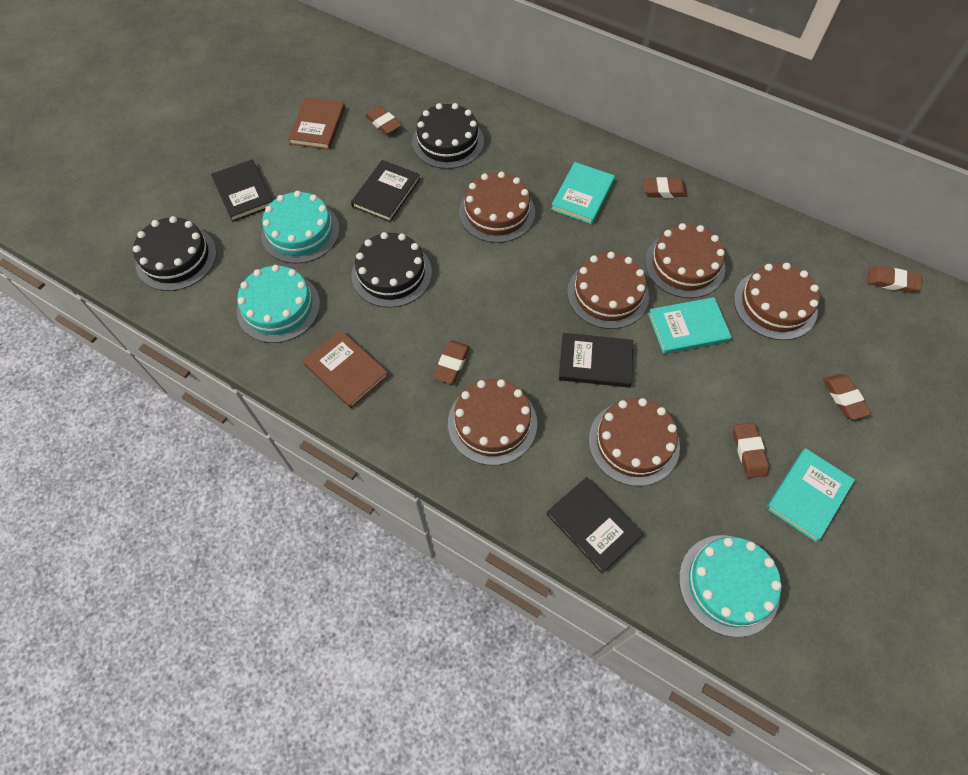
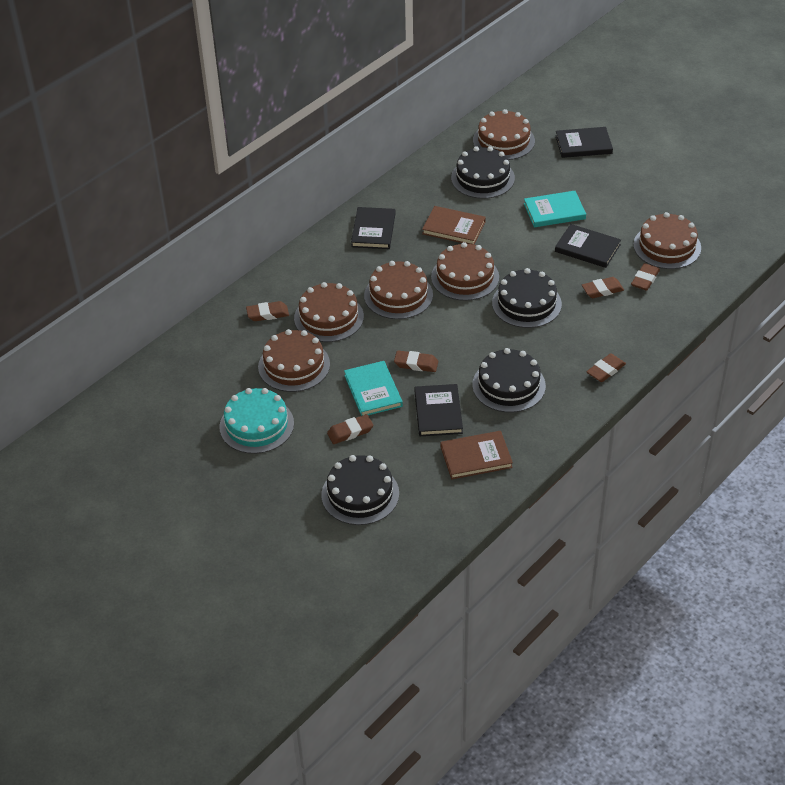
black cake: 3 -> 4
turquoise book: 3 -> 2
turquoise cake: 3 -> 1

